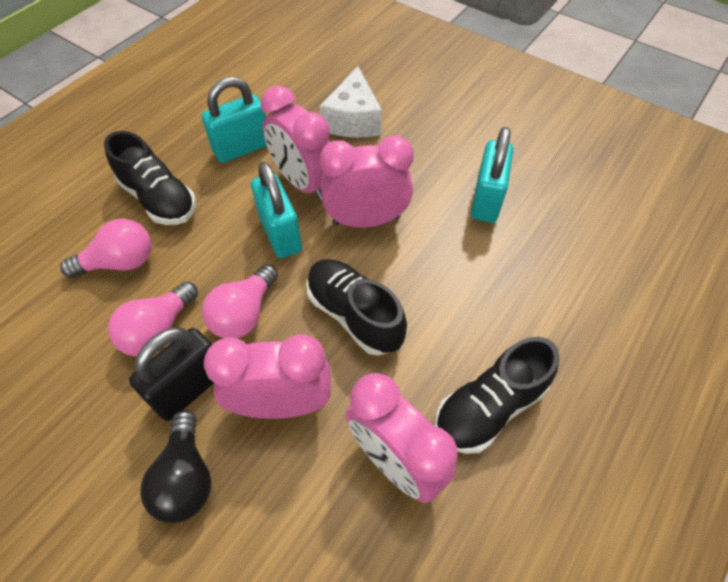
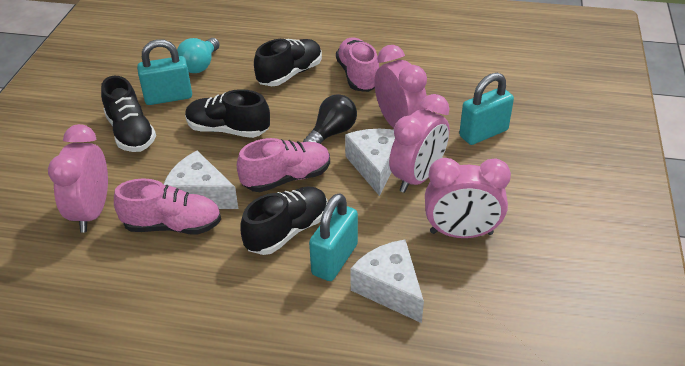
black padlock: 1 -> 0
black shoe: 3 -> 4
pink light bulb: 3 -> 0
pink shoe: 0 -> 3
turquoise light bulb: 0 -> 1
white cheese: 1 -> 3

